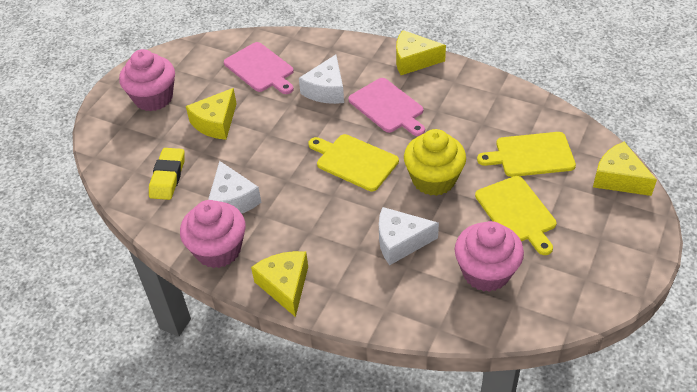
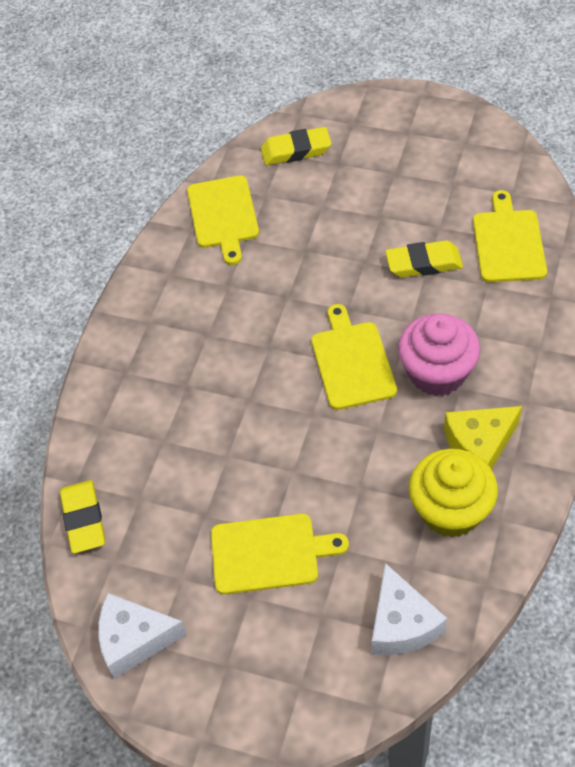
pink cupcake: 3 -> 1
pink cutting board: 2 -> 0
white cheese: 3 -> 2
yellow cheese: 4 -> 1
yellow cutting board: 3 -> 4
yellow eraser: 1 -> 3

